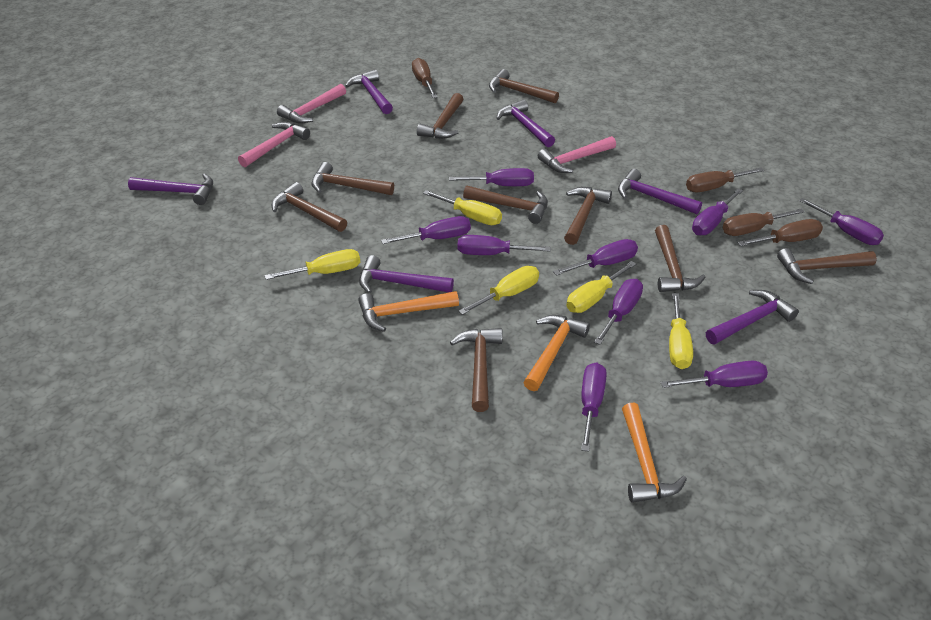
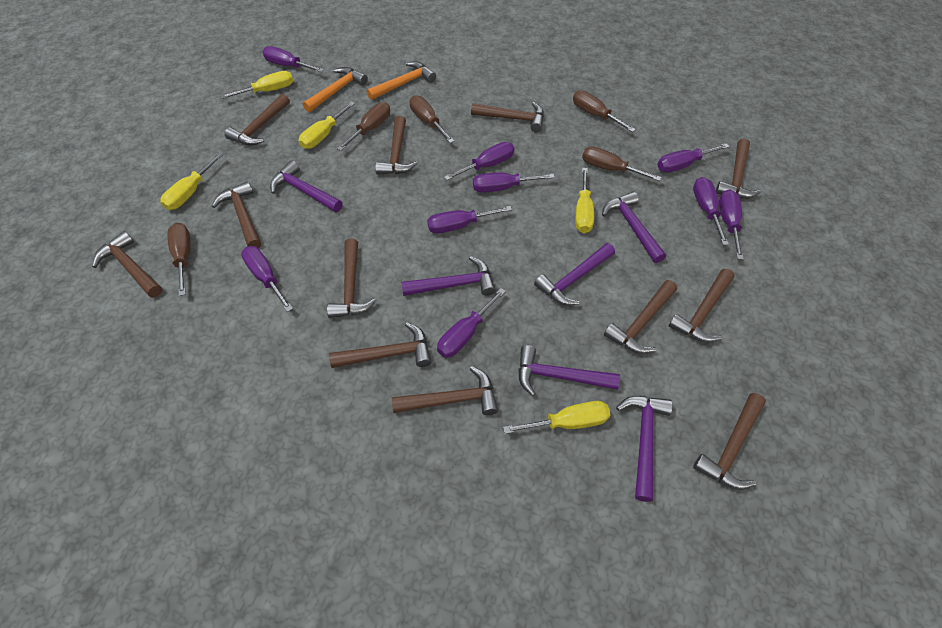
brown hammer: 9 -> 12
brown screwdriver: 4 -> 5
orange hammer: 3 -> 2
pink hammer: 3 -> 0

